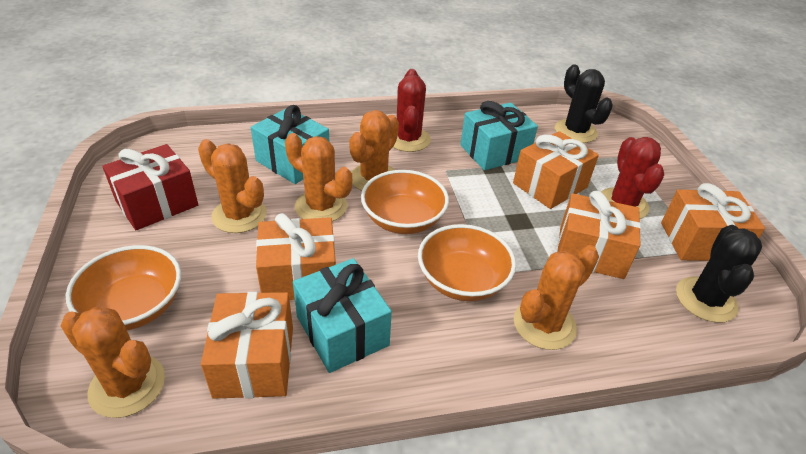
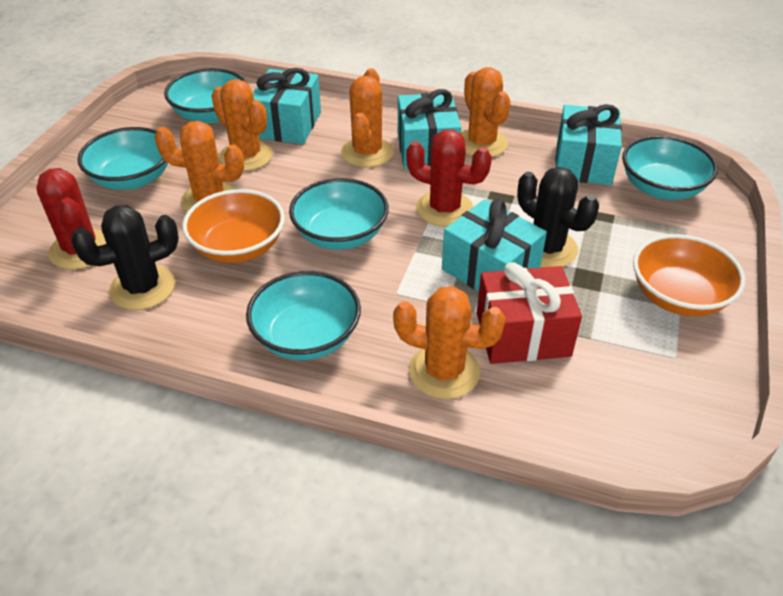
orange bowl: 3 -> 2
orange gift: 5 -> 0
turquoise bowl: 0 -> 5
turquoise gift: 3 -> 4

